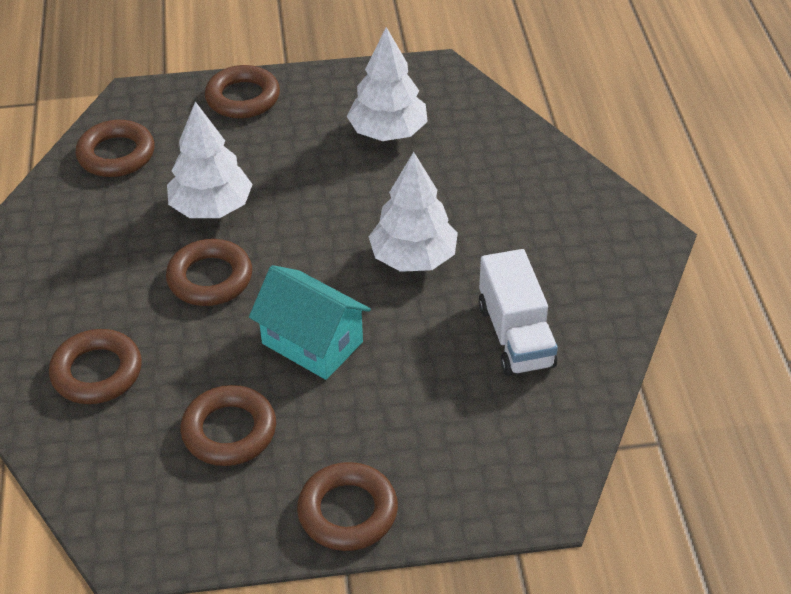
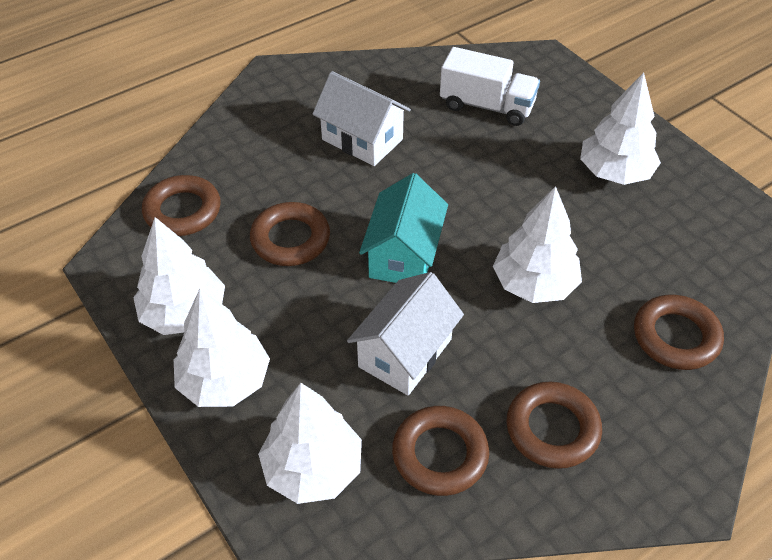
brown ring: 6 -> 5
white house: 0 -> 2
white tree: 3 -> 5

